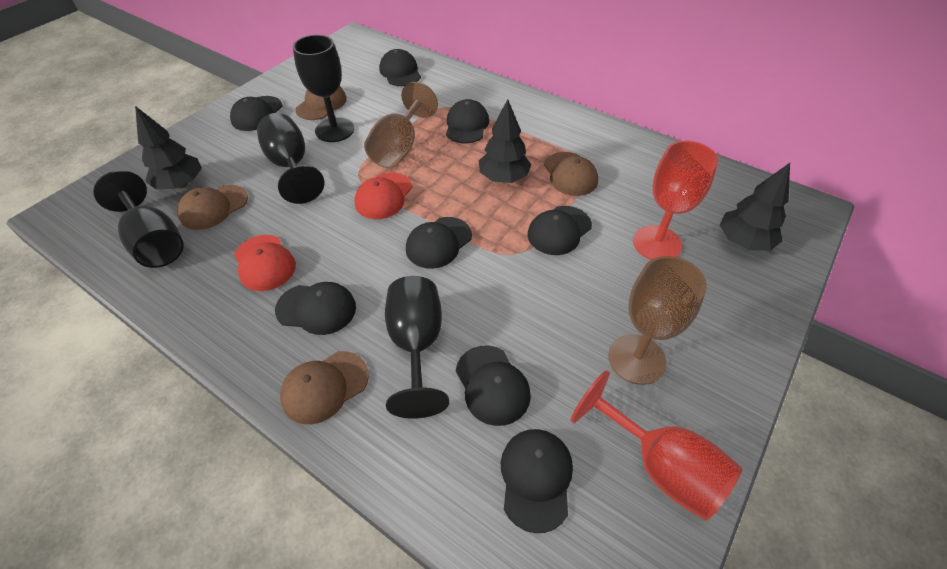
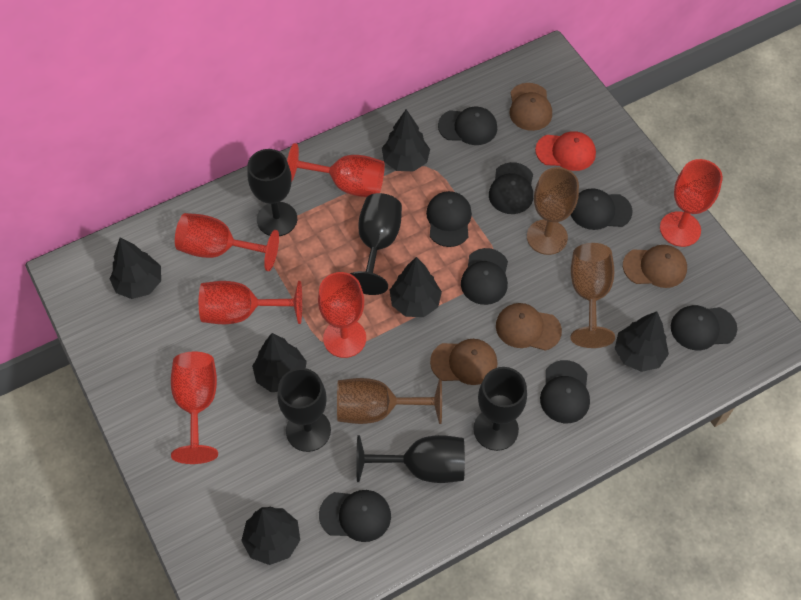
black goblet: 4 -> 5
black tree: 3 -> 6
brown goblet: 2 -> 3
red cap: 2 -> 1
red goblet: 2 -> 6

